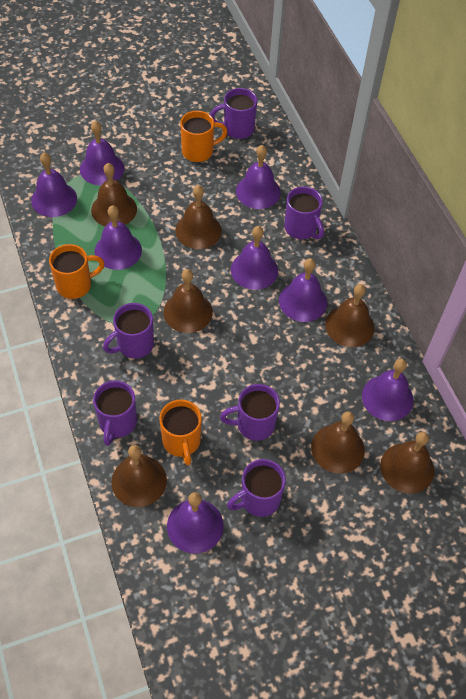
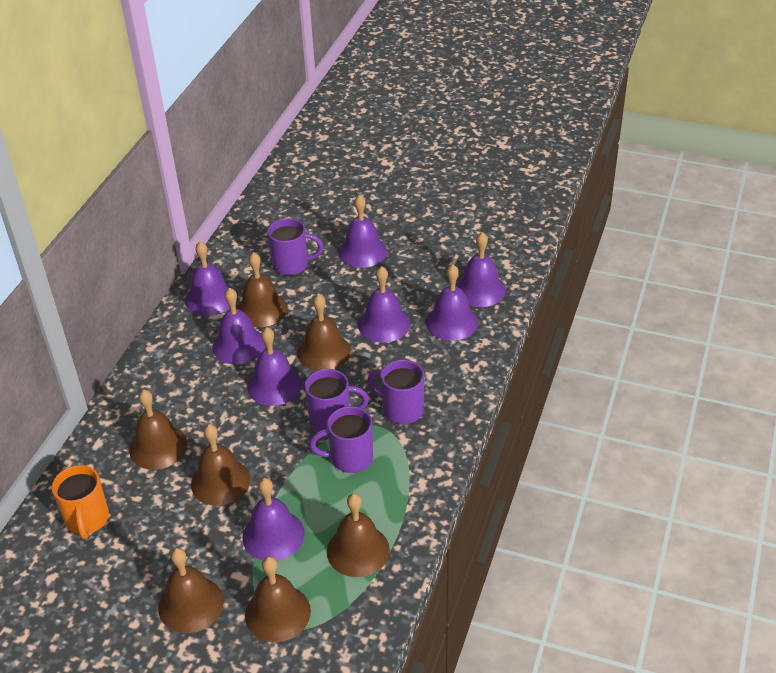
orange mug: 3 -> 1
purple mug: 6 -> 4

